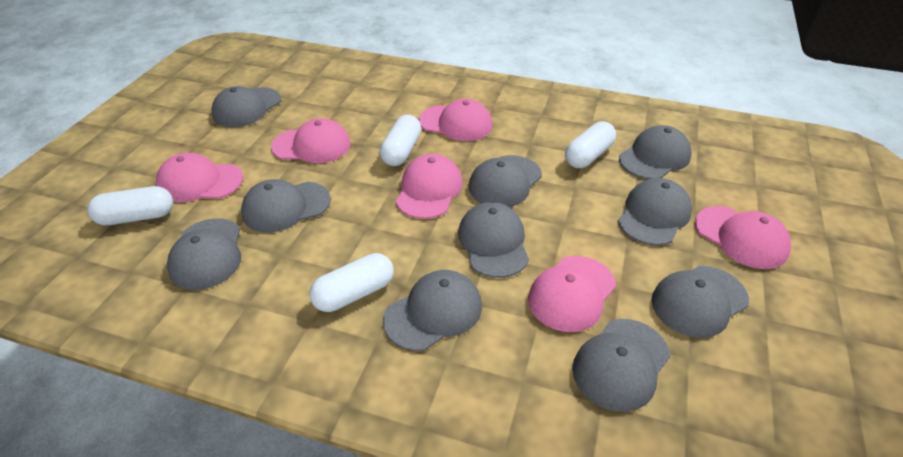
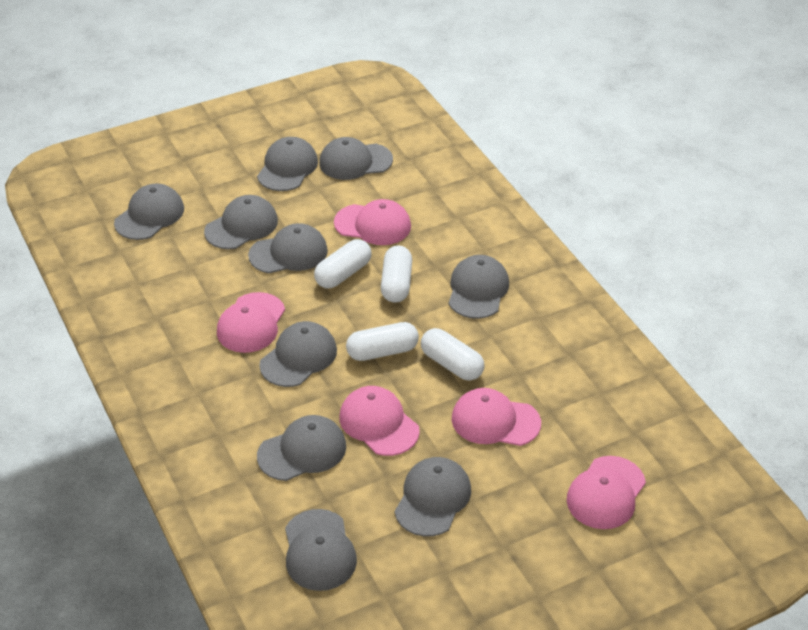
pink cap: 6 -> 5

